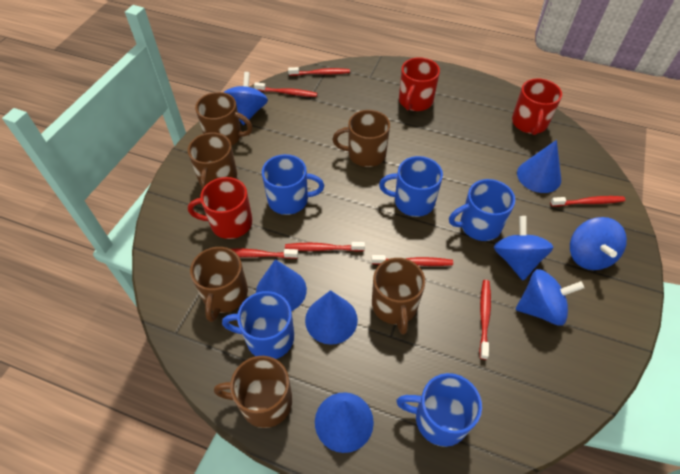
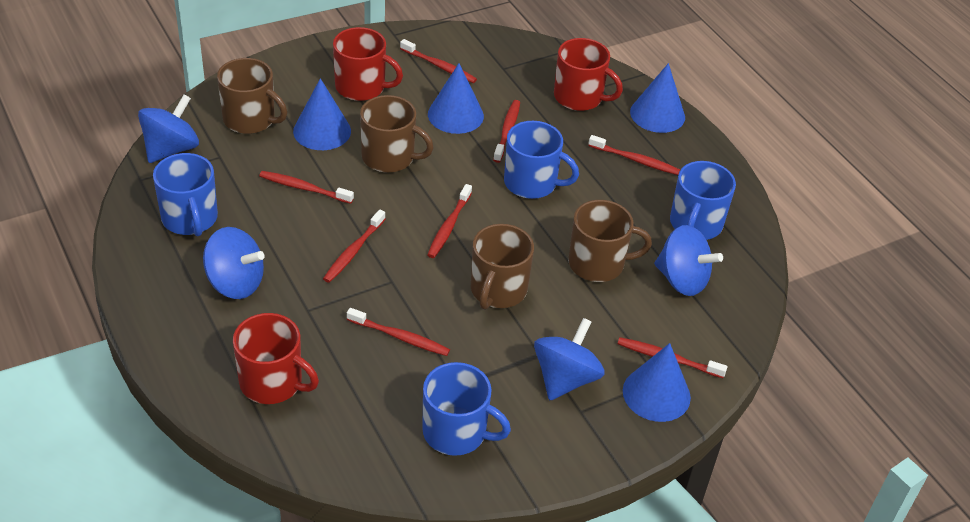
blue mug: 5 -> 4
brown mug: 6 -> 4
red toothbrush: 7 -> 8

